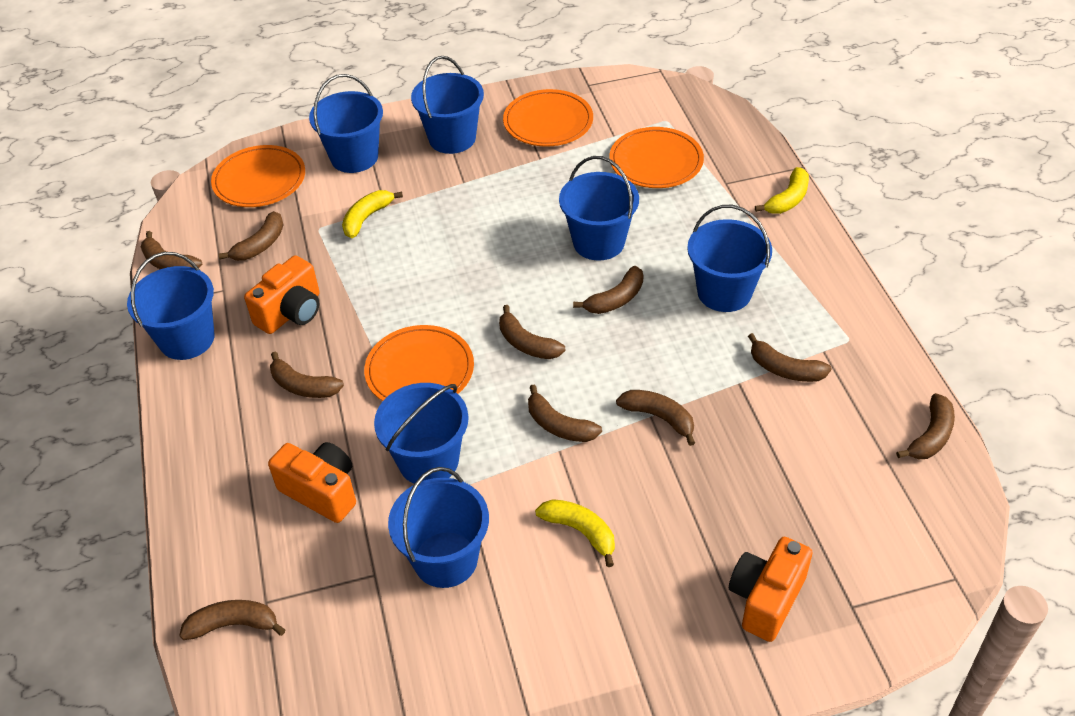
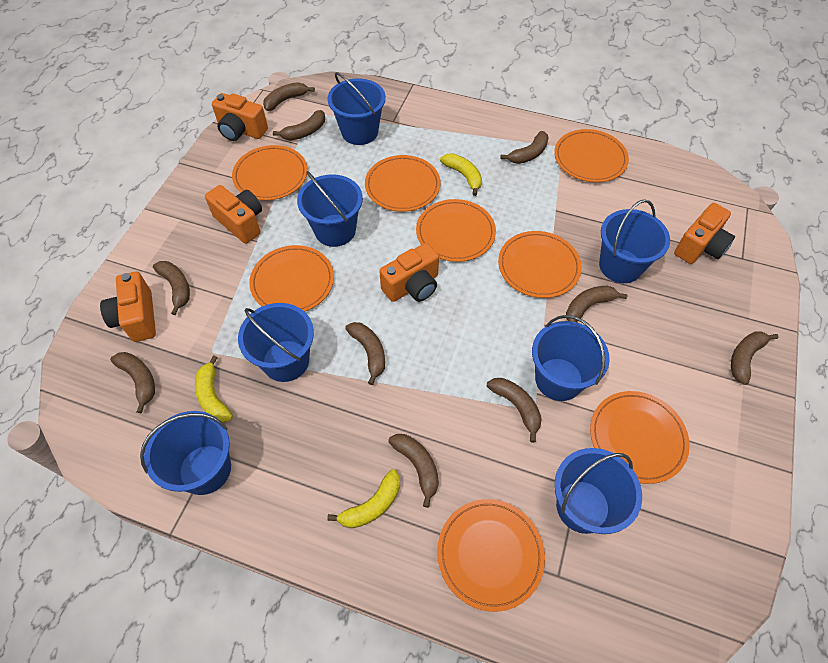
orange camera: 3 -> 5
orange plate: 4 -> 8

